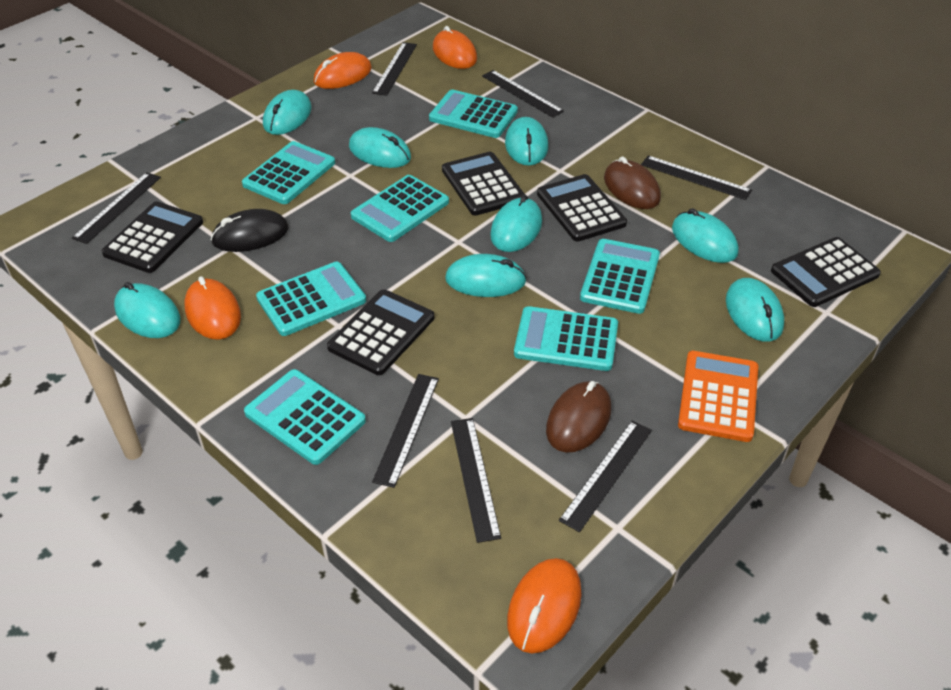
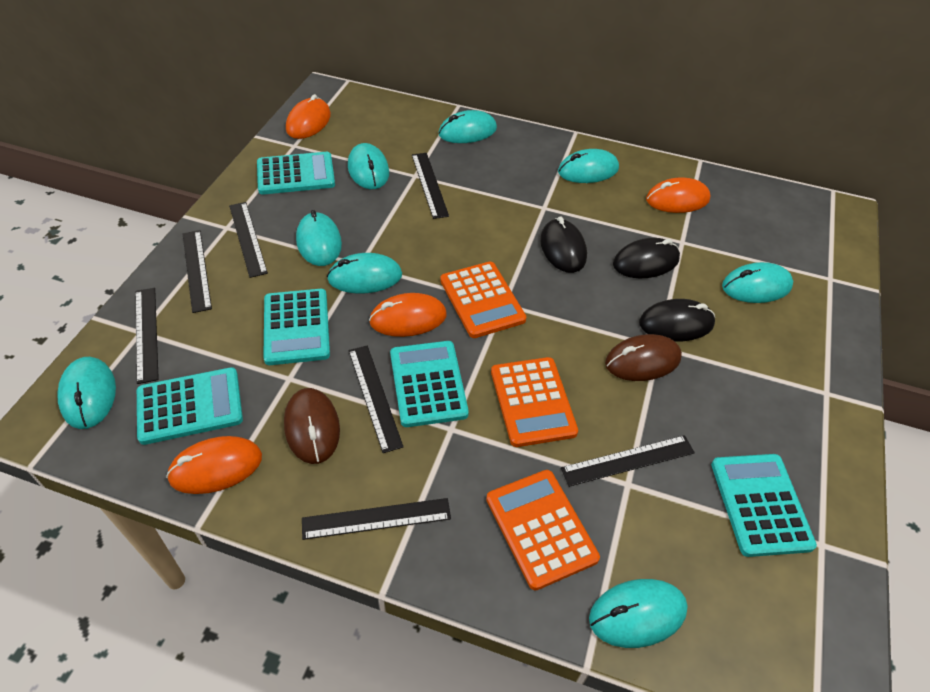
black calculator: 5 -> 0
black mouse: 1 -> 3
orange calculator: 1 -> 3
turquoise calculator: 7 -> 5

